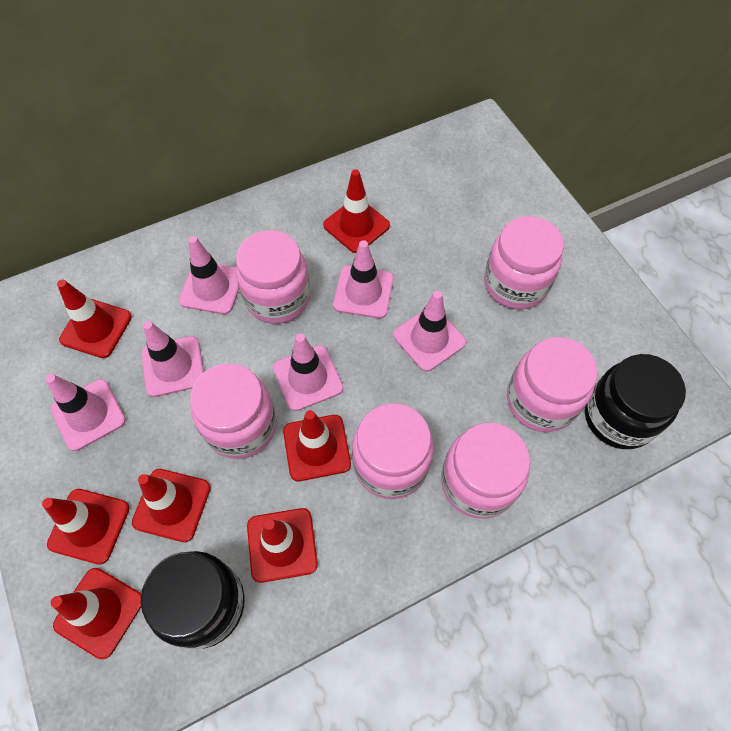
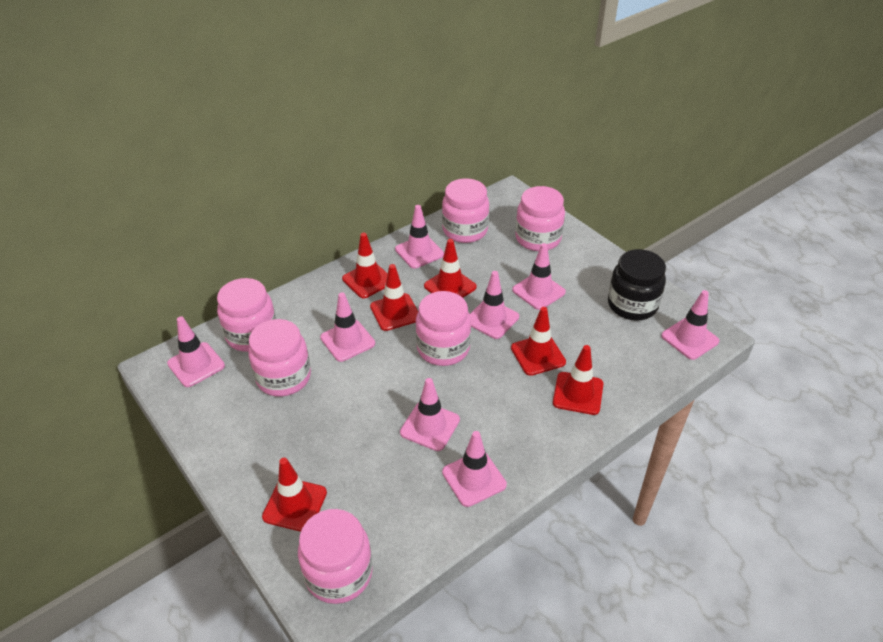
black jar: 2 -> 1
pink traffic cone: 6 -> 8
red traffic cone: 7 -> 6

